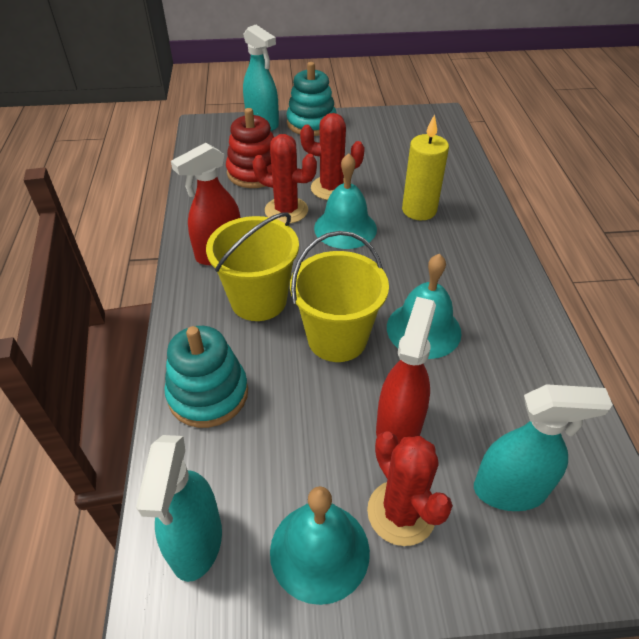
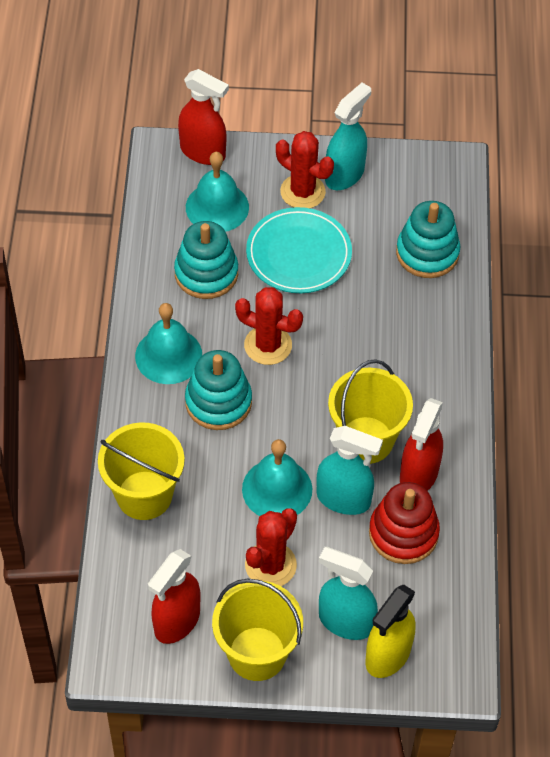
red spray bottle: 2 -> 3
turquoise plate: 0 -> 1
turquoise stacking toy: 2 -> 3
yellow bucket: 2 -> 3
yellow candle: 1 -> 0
yellow spray bottle: 0 -> 1

